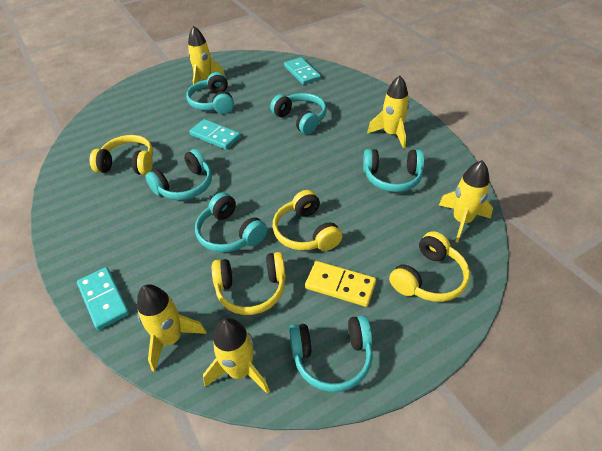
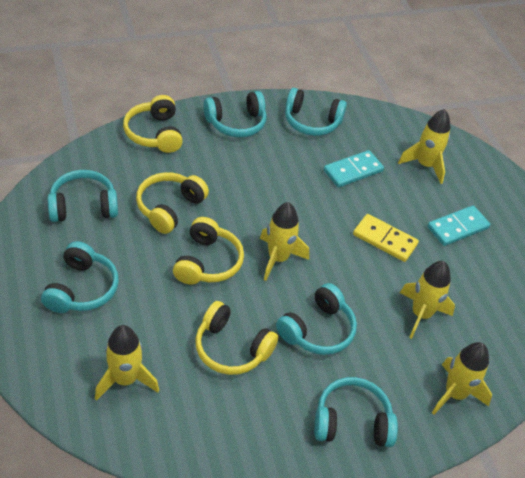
turquoise domino: 3 -> 2

